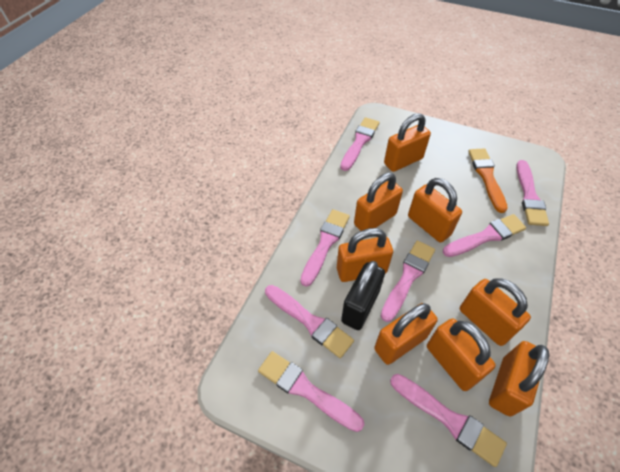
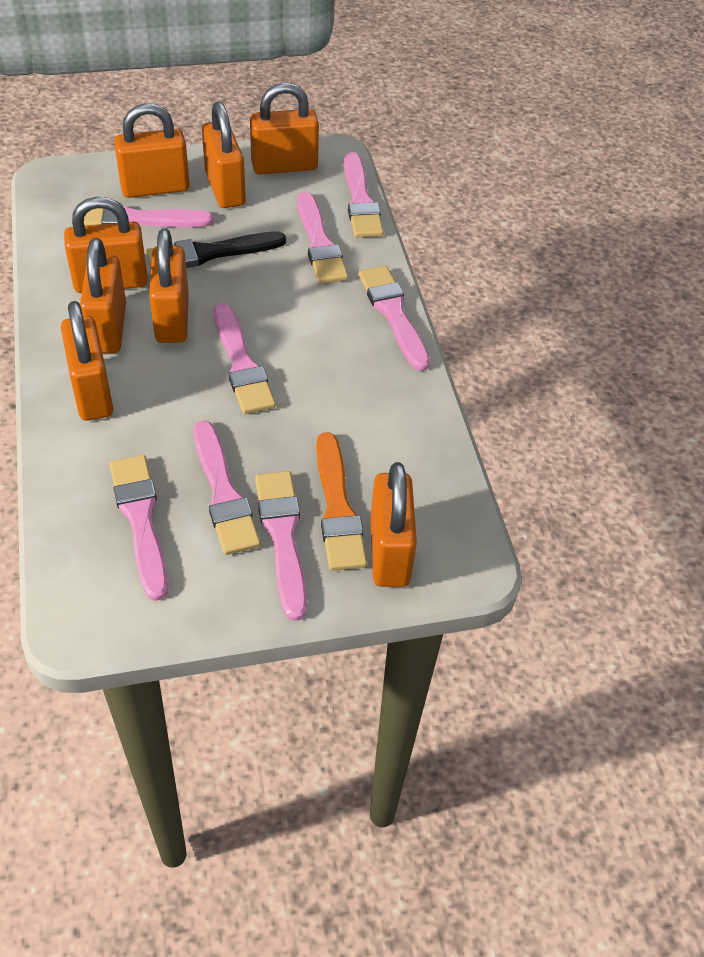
black brush: 0 -> 1
black padlock: 1 -> 0

